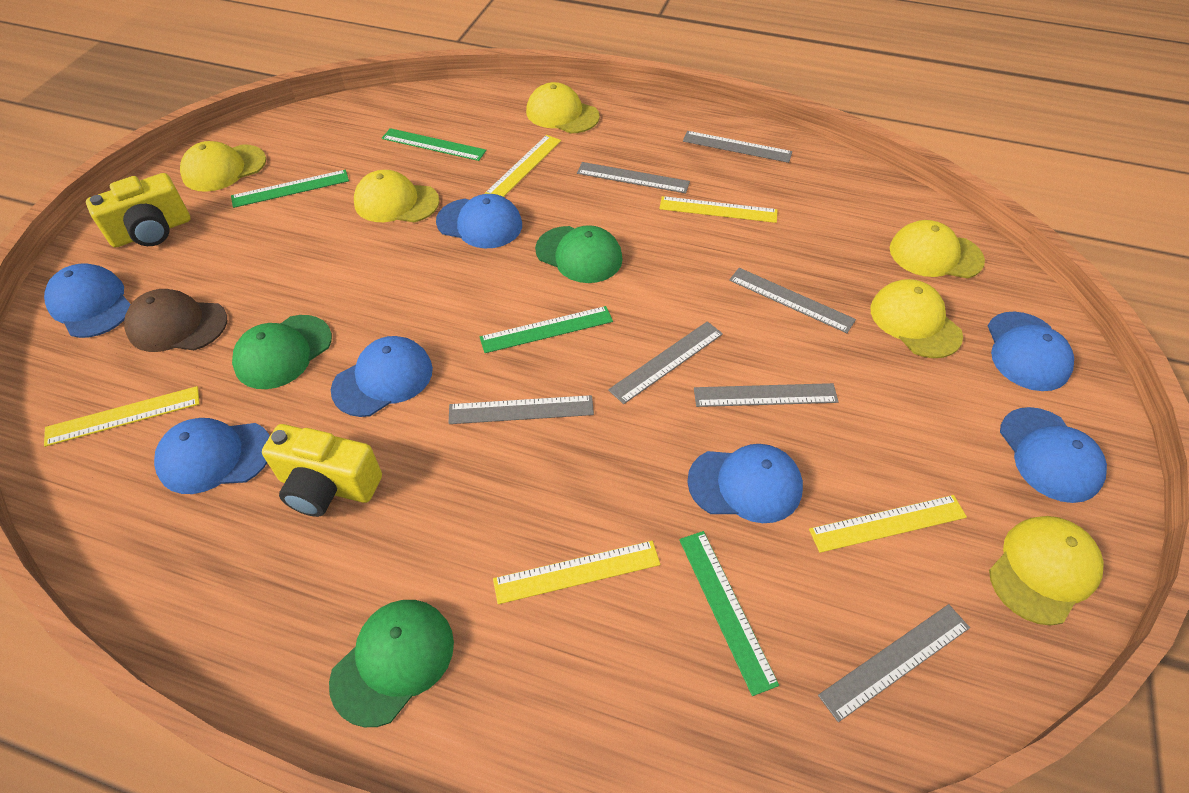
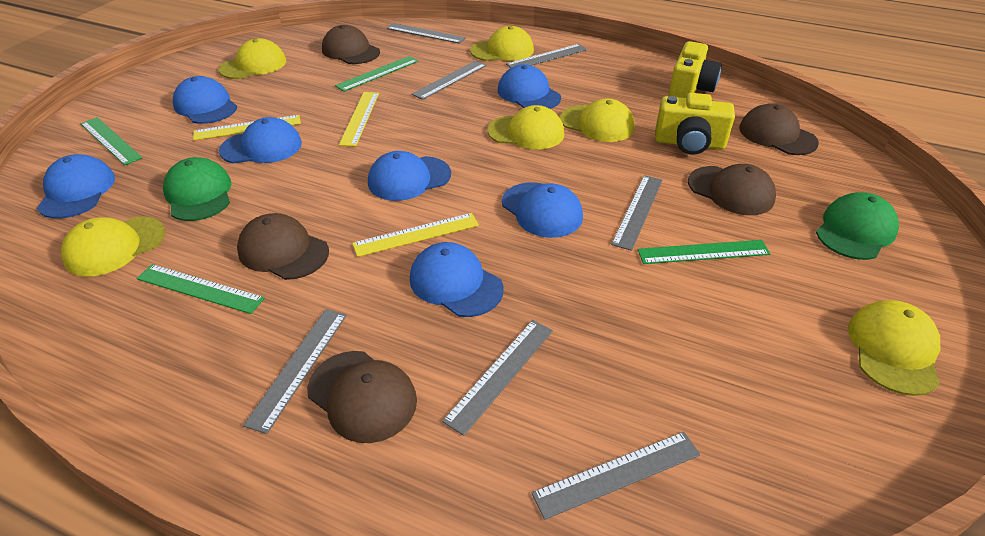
brown cap: 1 -> 5
green cap: 3 -> 2
yellow ruler: 5 -> 3

